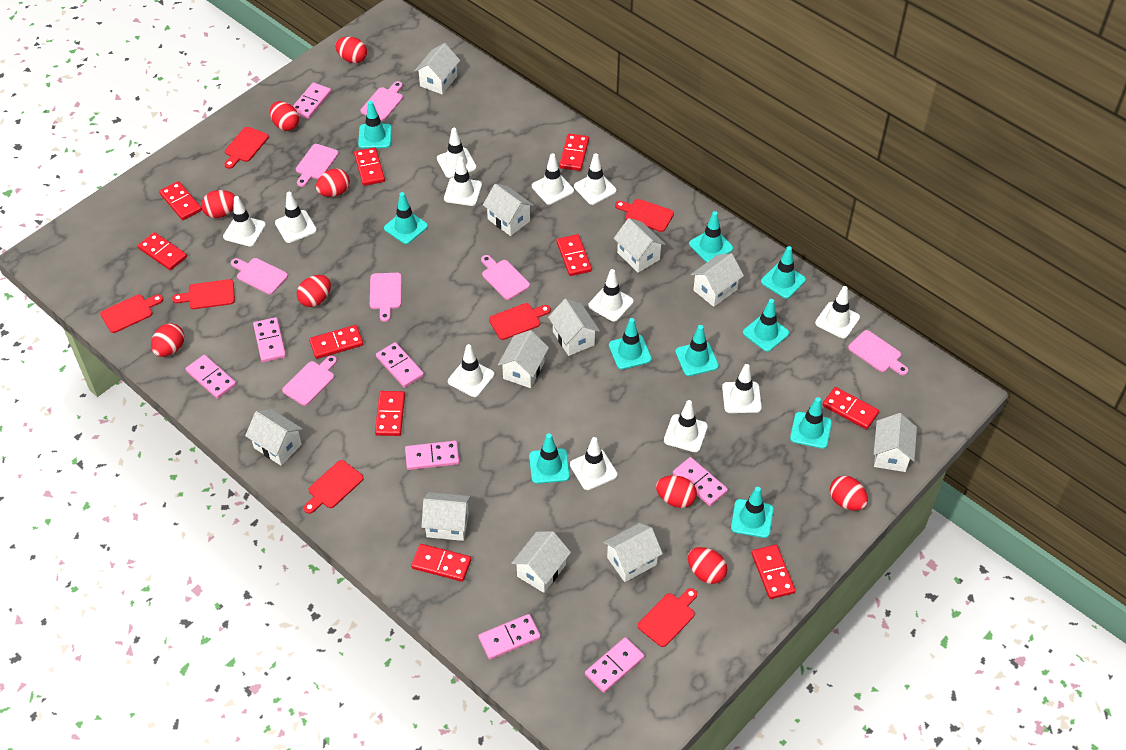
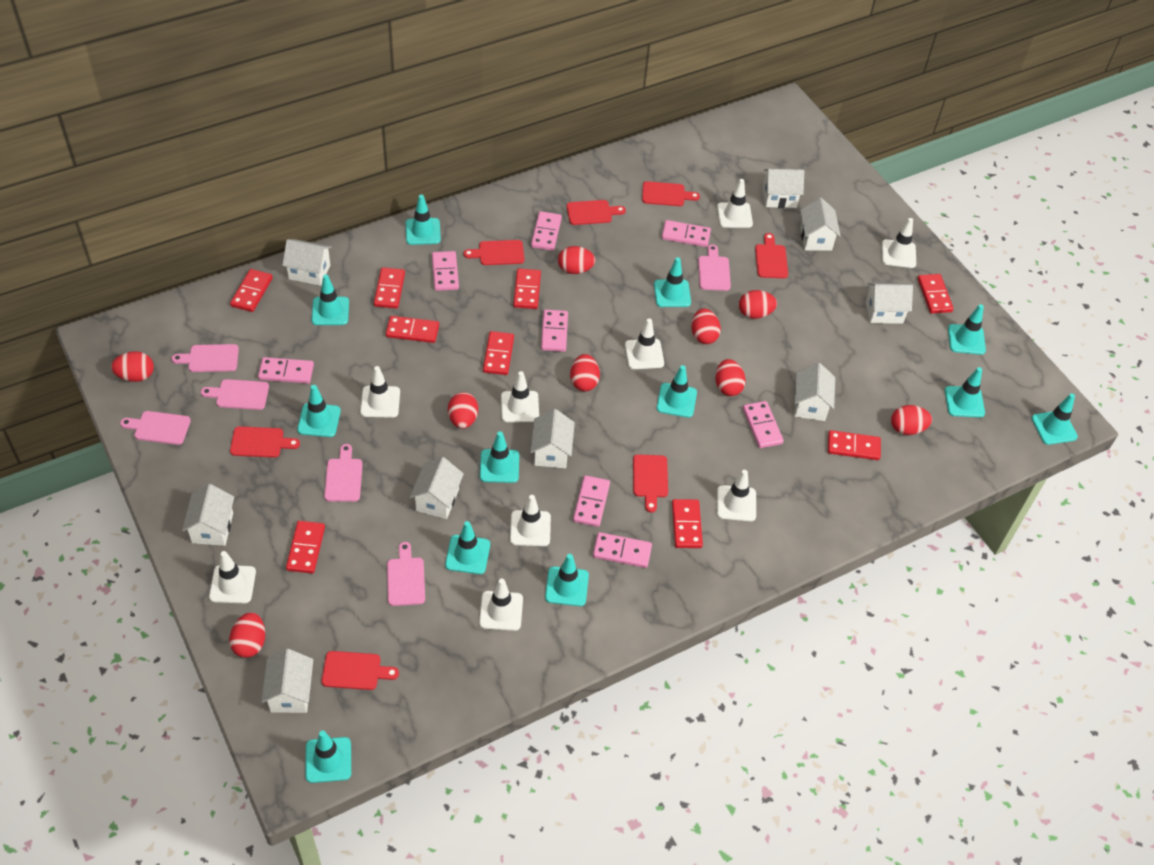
pink cutting board: 7 -> 6
red domino: 10 -> 9
turquoise traffic cone: 10 -> 12
white house: 11 -> 9
white traffic cone: 12 -> 9

